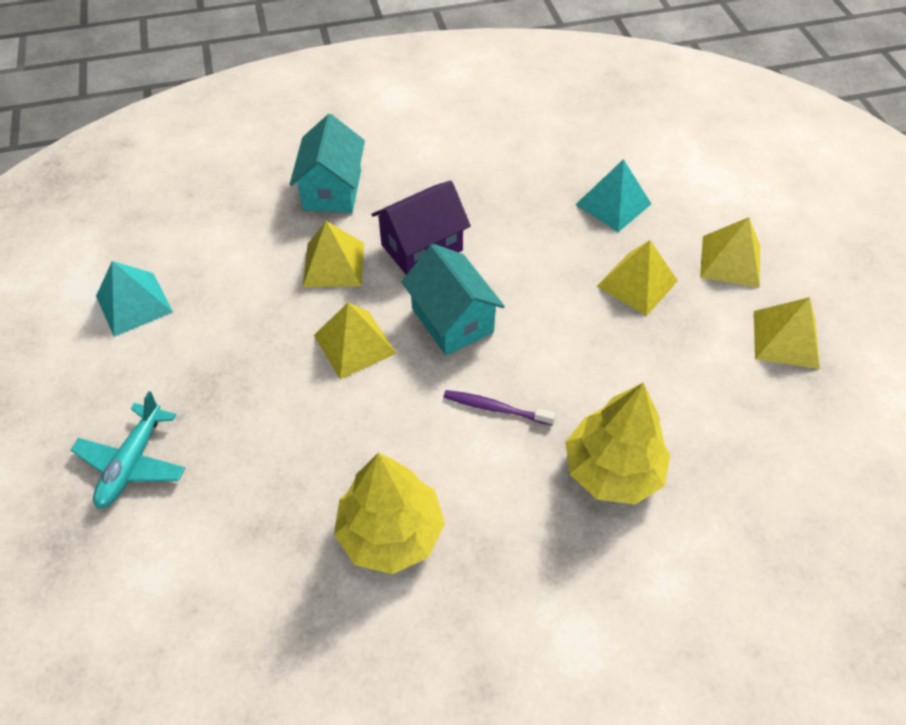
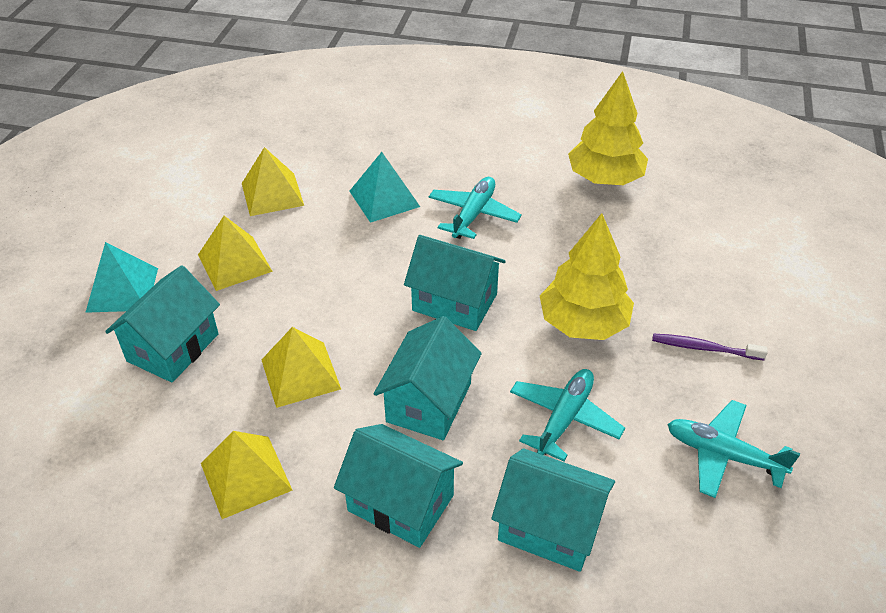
purple house: 1 -> 0
turquoise house: 2 -> 5
turquoise plane: 1 -> 3
yellow pyramid: 5 -> 4

